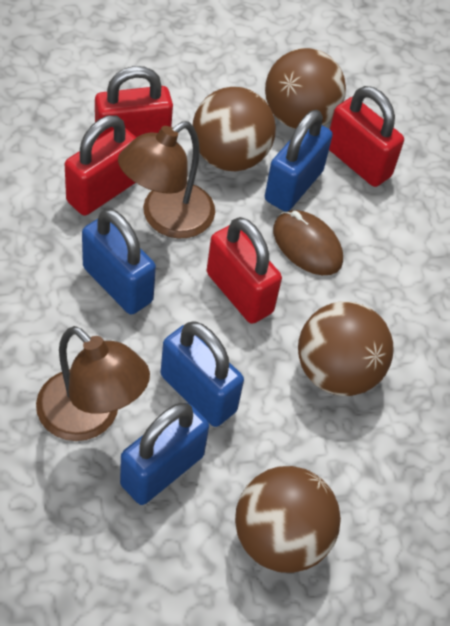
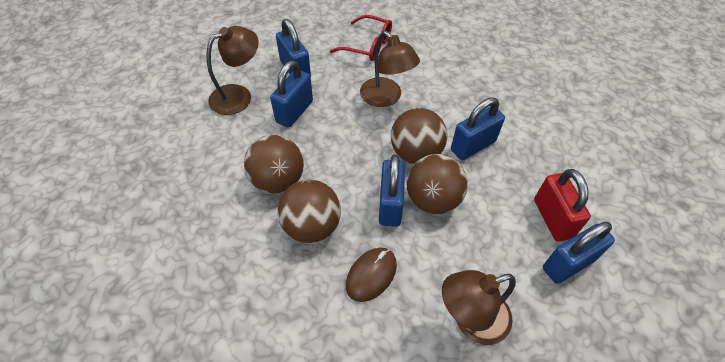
blue padlock: 4 -> 5
brown lamp: 2 -> 3
red glasses: 0 -> 1
red padlock: 4 -> 1

